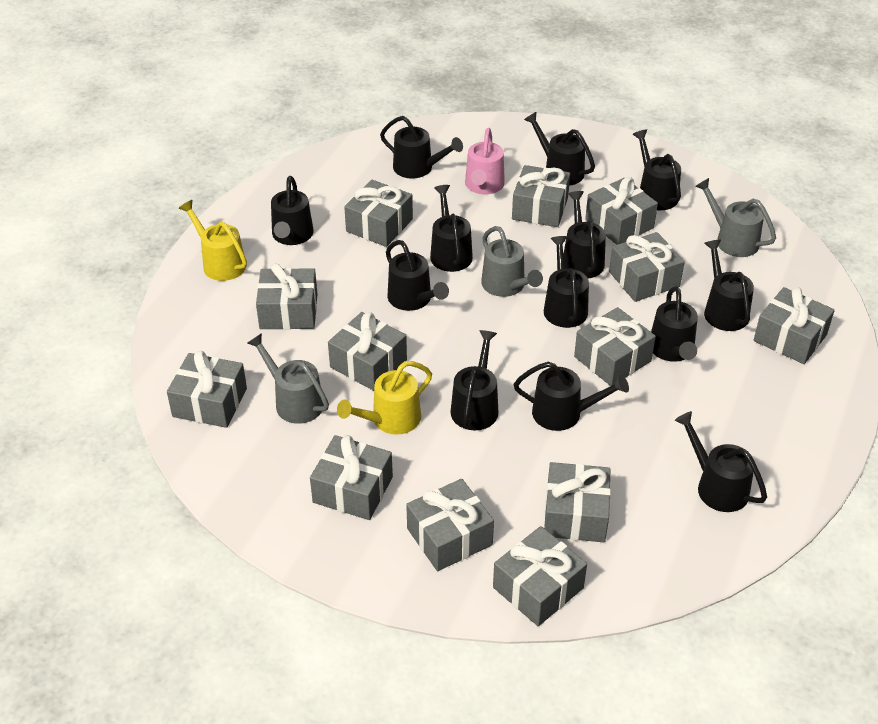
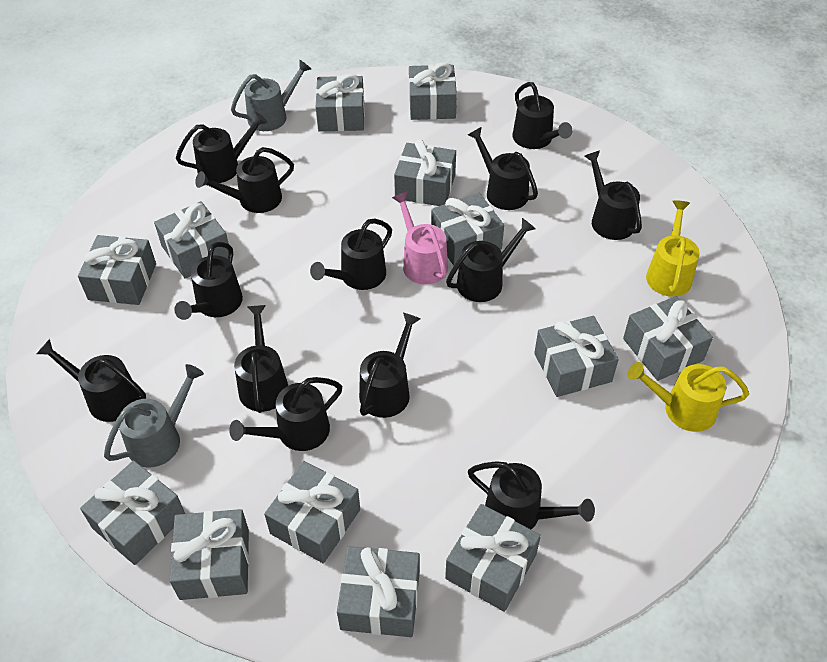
grey watering can: 3 -> 2

